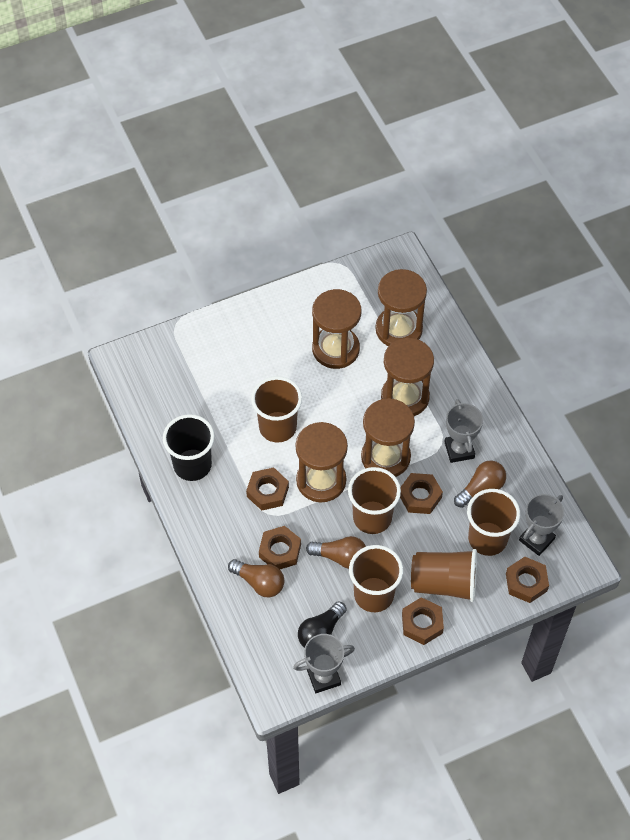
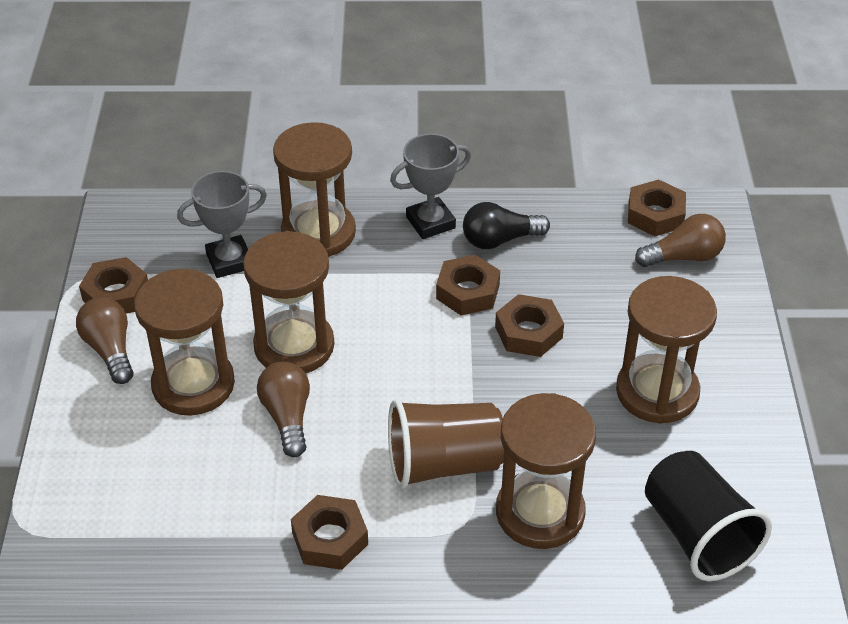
brown cup: 5 -> 1
grey trophy: 3 -> 2

